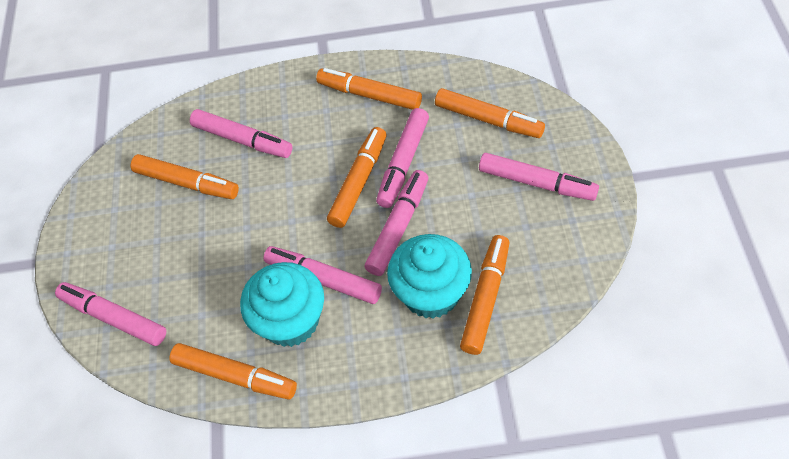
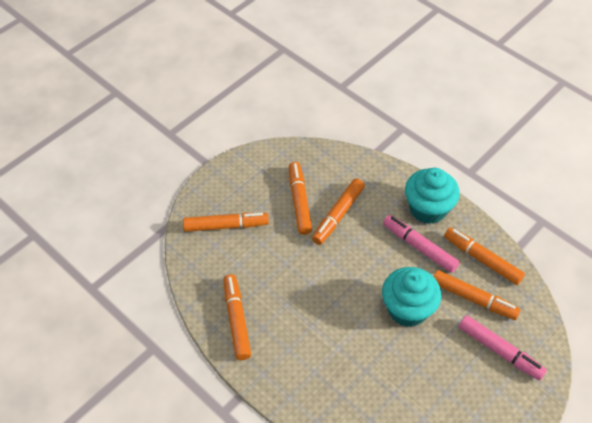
pink marker: 6 -> 2

